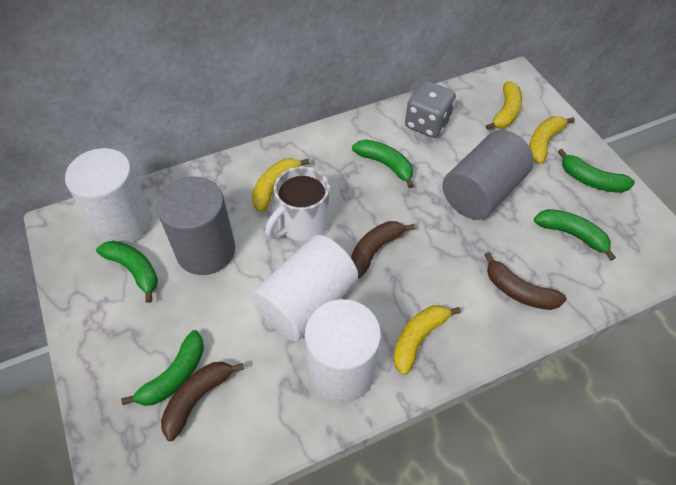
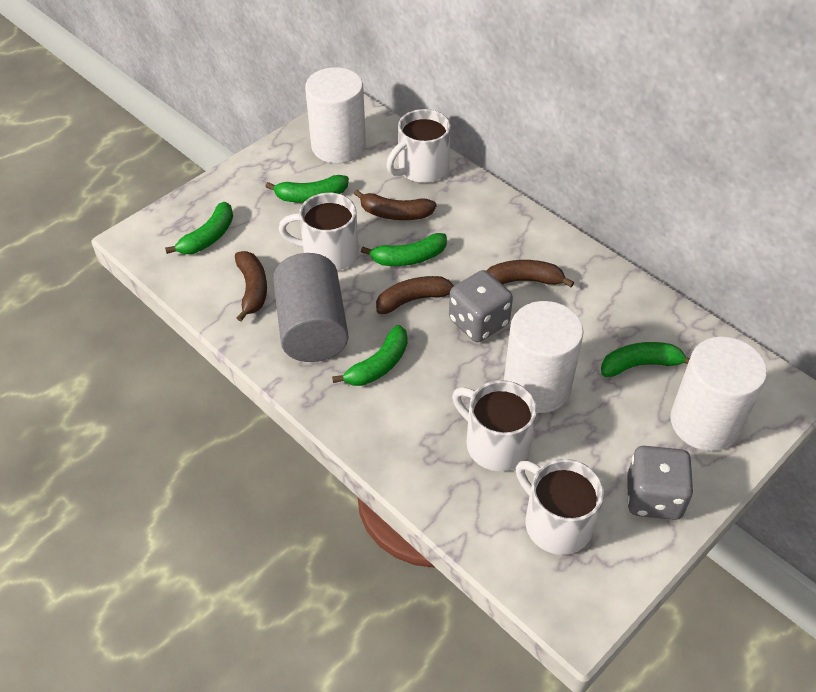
brown banana: 3 -> 4
grey cylinder: 2 -> 1
grey dice: 1 -> 2
white mug: 1 -> 4
yellow banana: 4 -> 0

